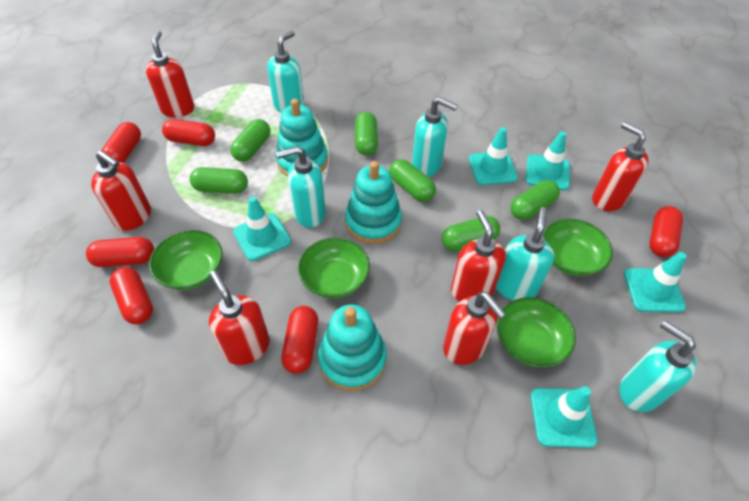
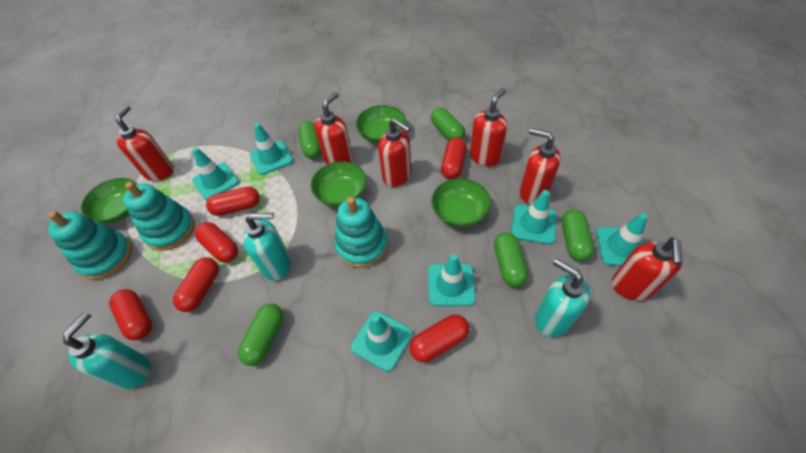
green capsule: 6 -> 5
turquoise soap dispenser: 5 -> 3
turquoise traffic cone: 5 -> 6

